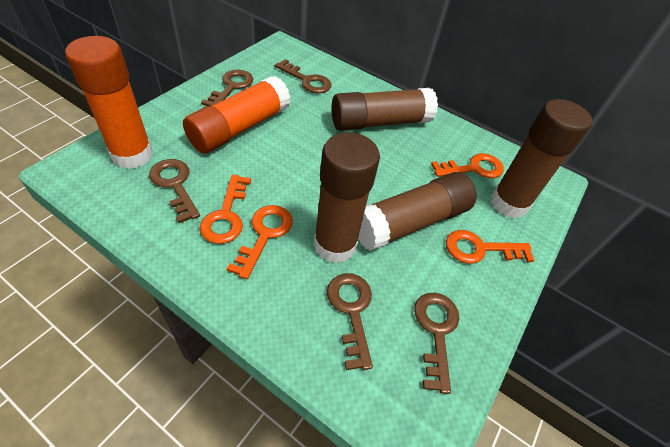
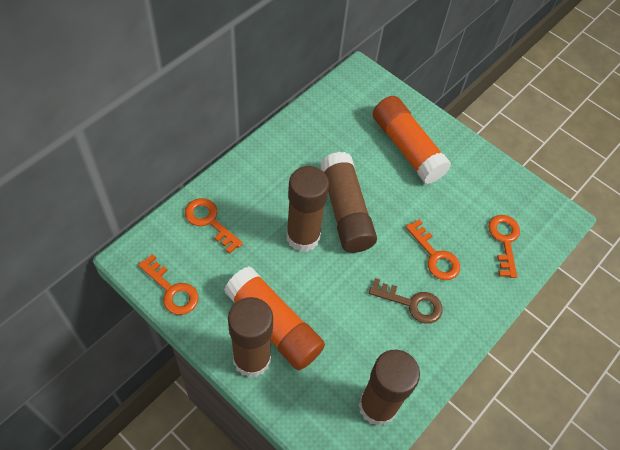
brown key: 5 -> 1

